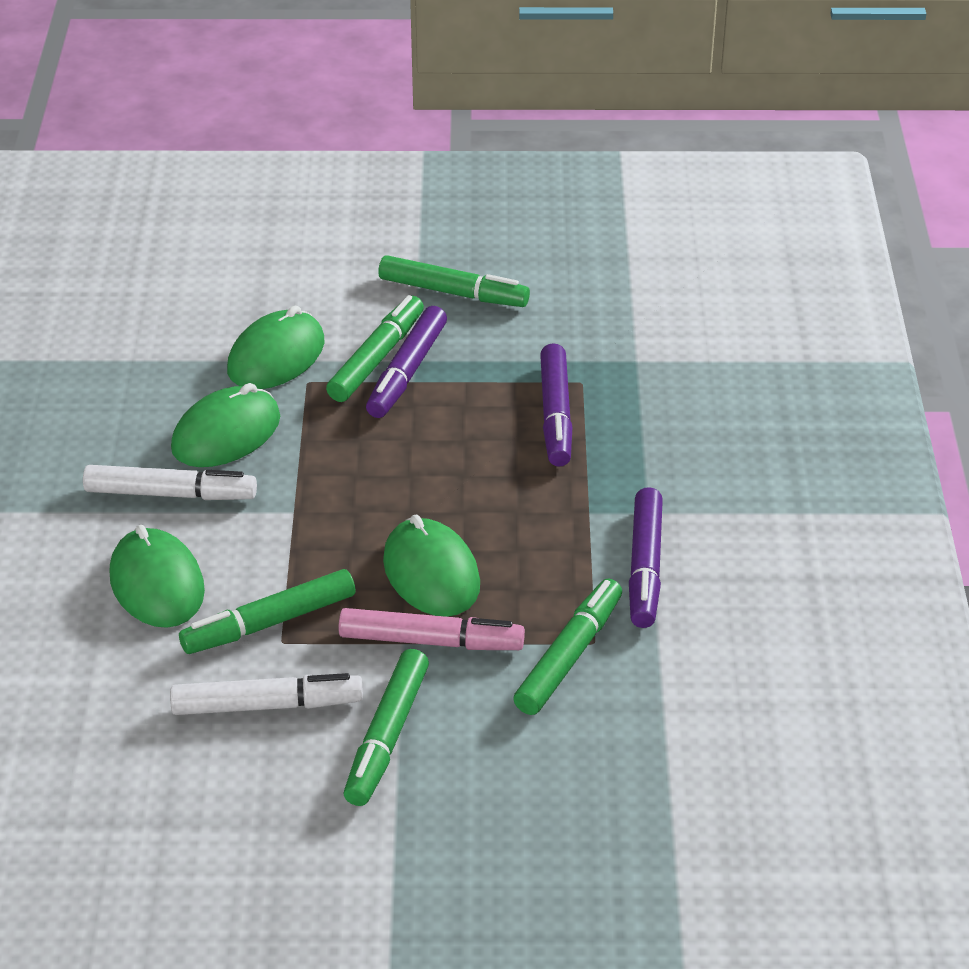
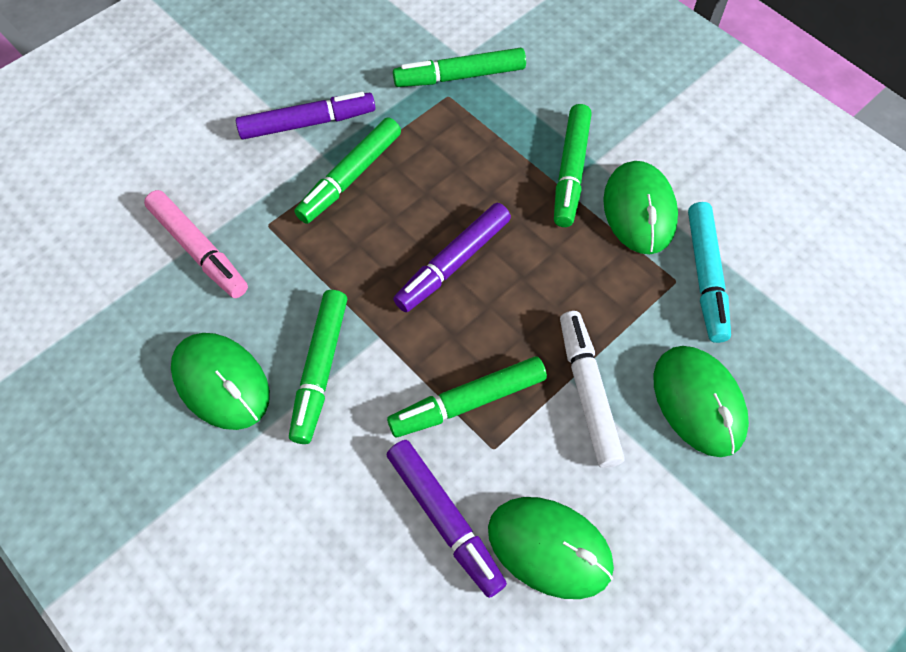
turquoise marker: 0 -> 1
white marker: 2 -> 1

